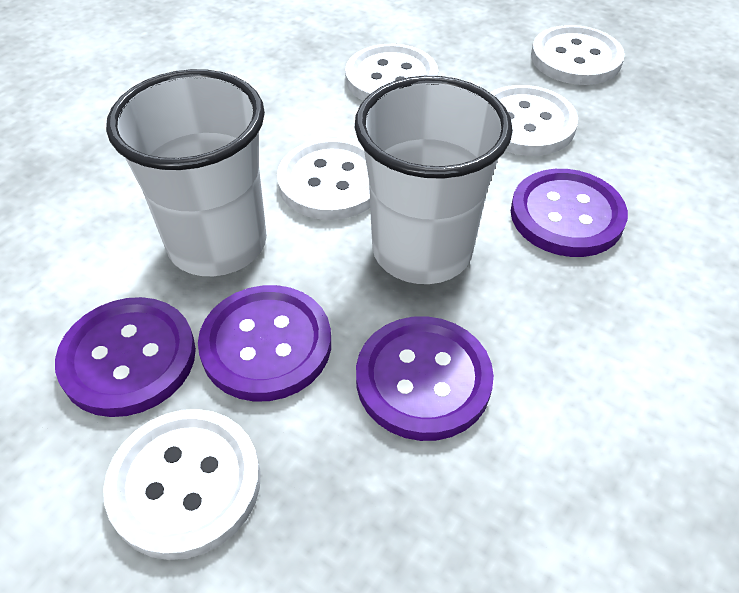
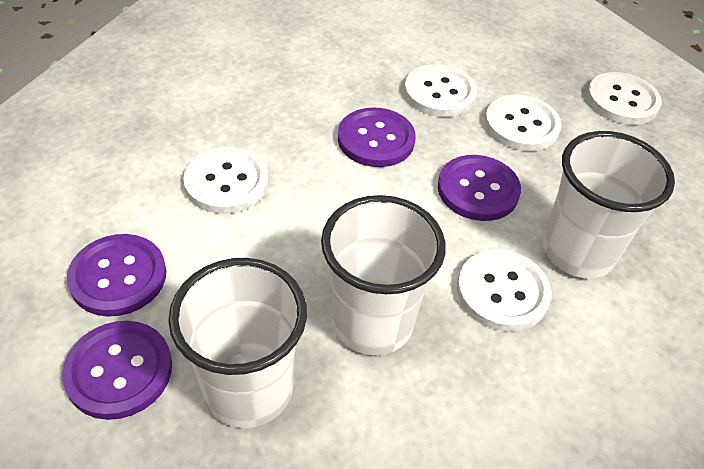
white cup: 2 -> 3

